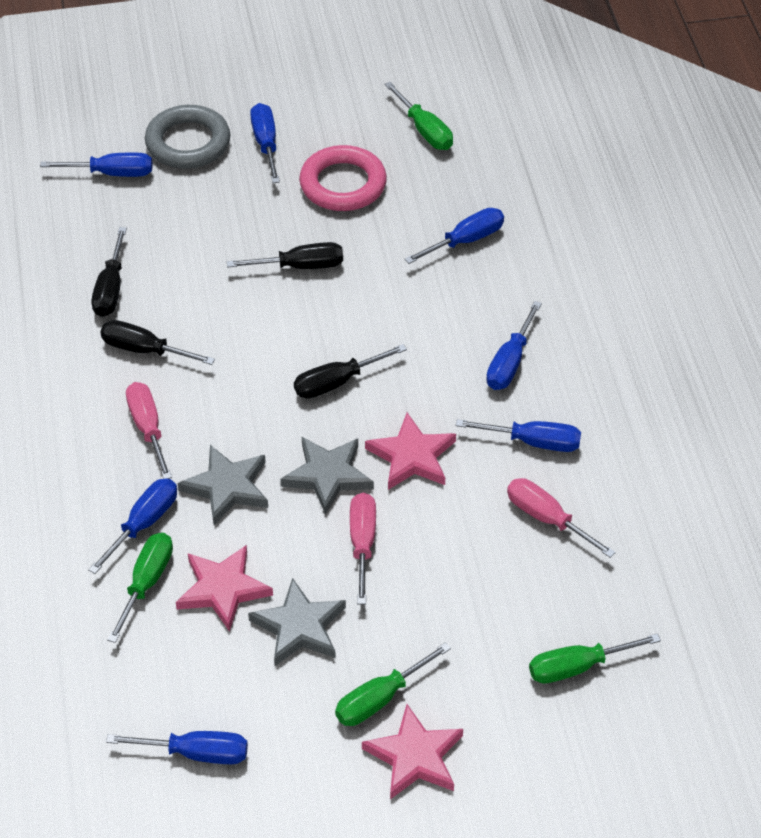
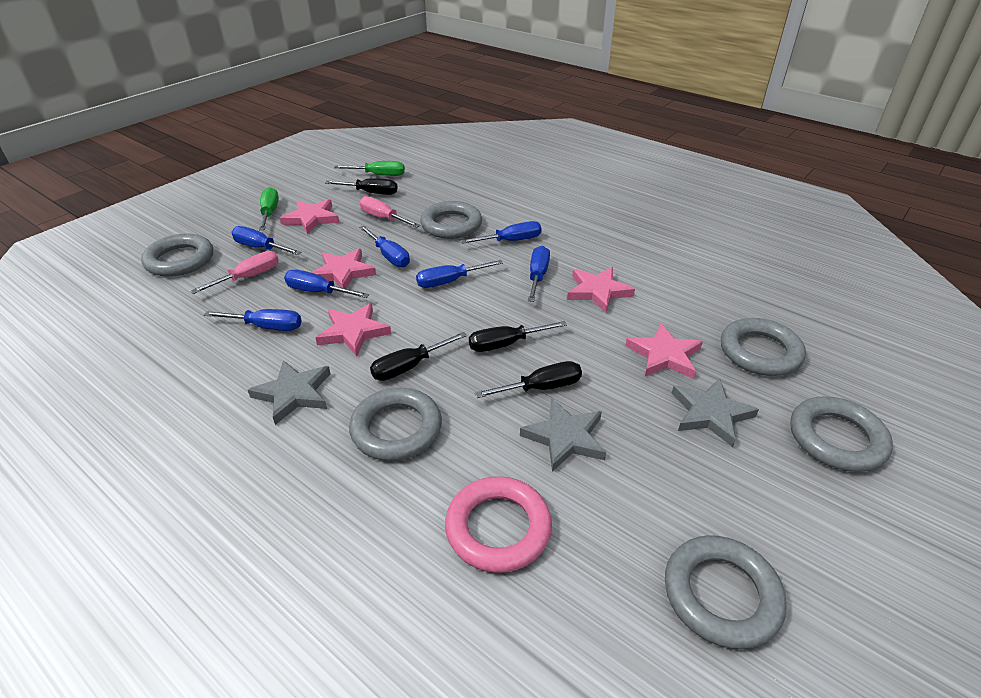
green screwdriver: 4 -> 2
grey ring: 1 -> 6
pink screwdriver: 3 -> 2
pink star: 3 -> 5

